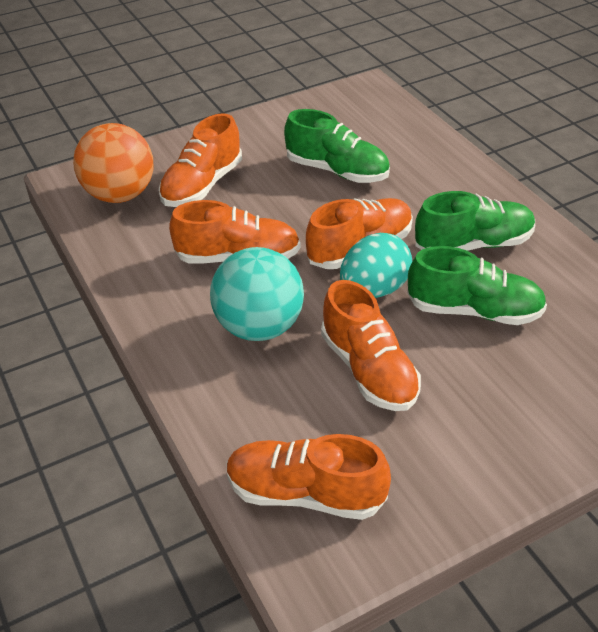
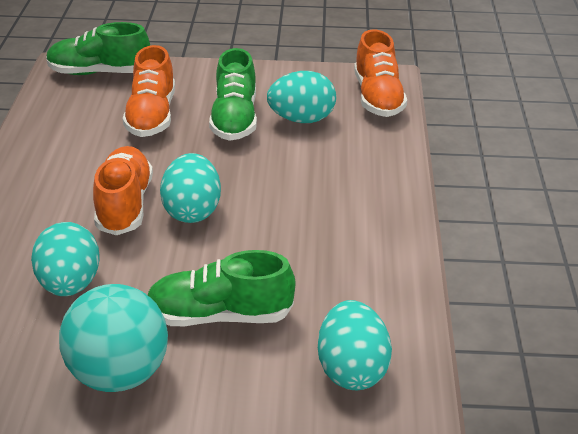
orange ball: 1 -> 0
orange shoe: 5 -> 3
turquoise egg: 1 -> 4

